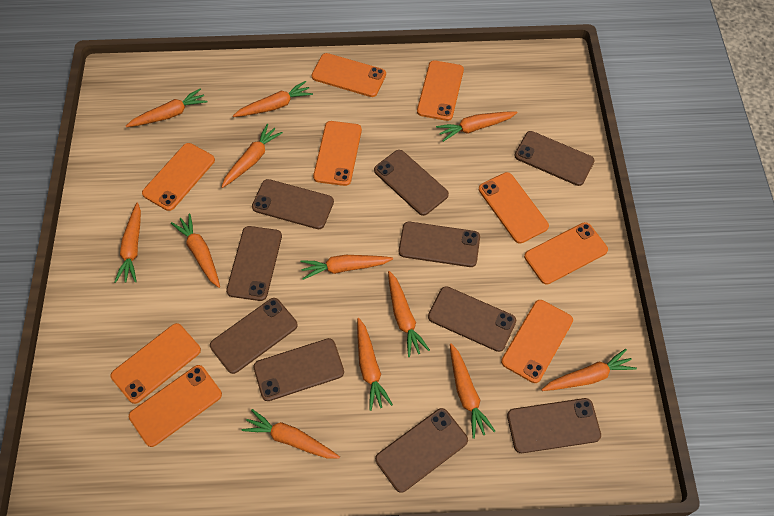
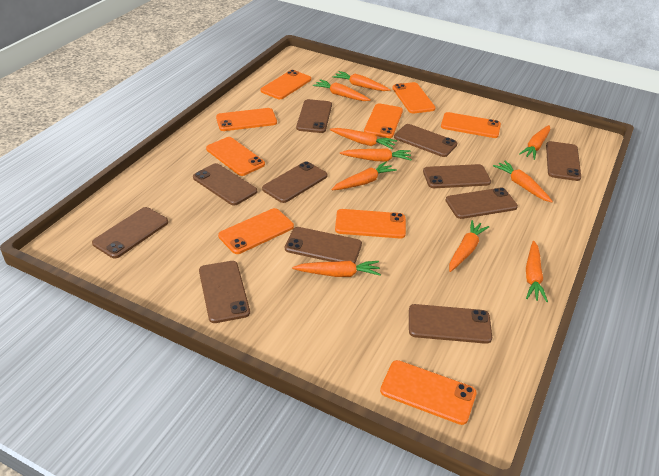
brown phone: 10 -> 11
orange carrot: 12 -> 10

